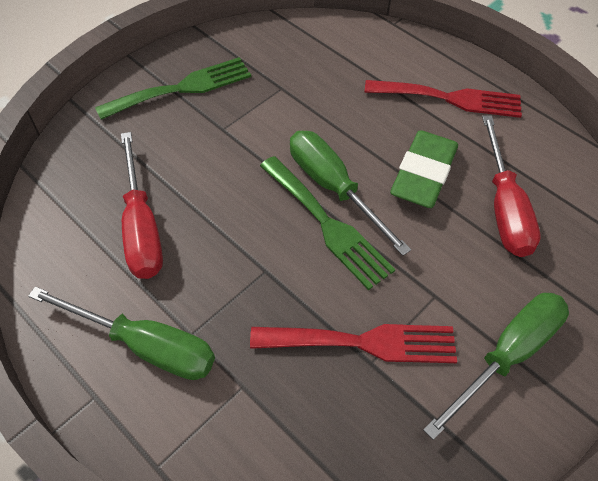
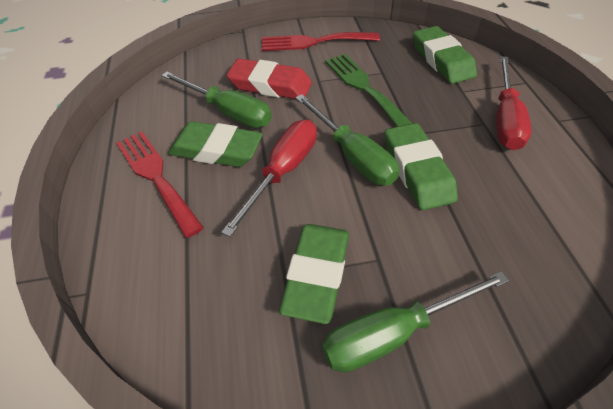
green eraser: 1 -> 4
green fork: 2 -> 1
red eraser: 0 -> 1

